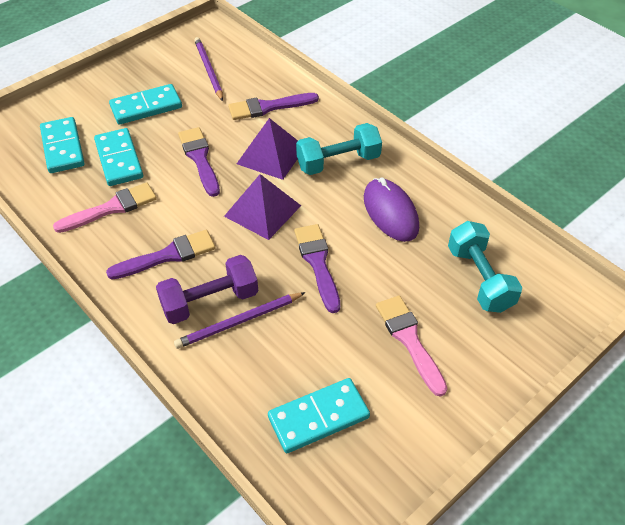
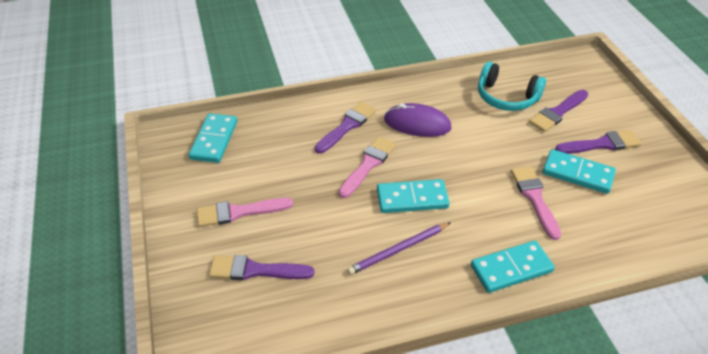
pink brush: 2 -> 3
purple dumbbell: 1 -> 0
purple pencil: 2 -> 1
purple pyramid: 2 -> 0
turquoise dumbbell: 2 -> 0
turquoise headphones: 0 -> 1

